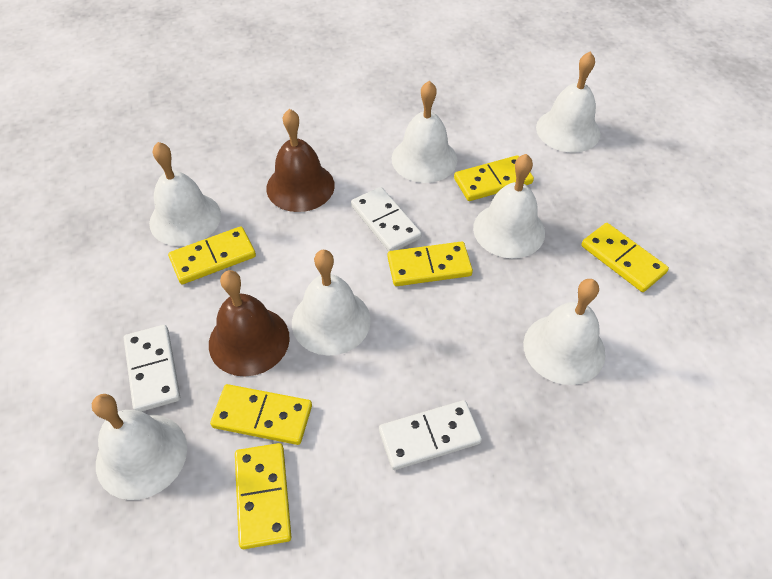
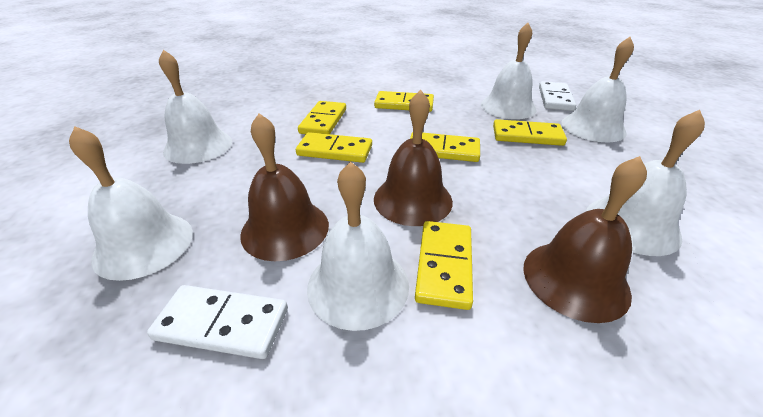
brown bell: 2 -> 3
white bell: 7 -> 6
white domino: 3 -> 2

